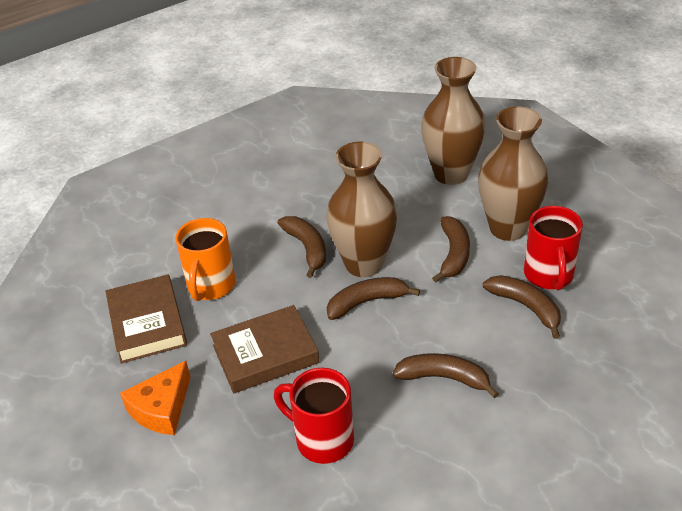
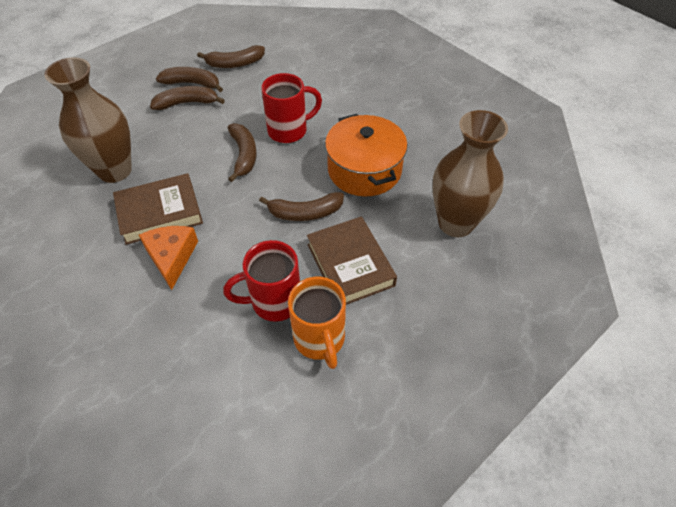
brown vase: 3 -> 2
orange pot: 0 -> 1

